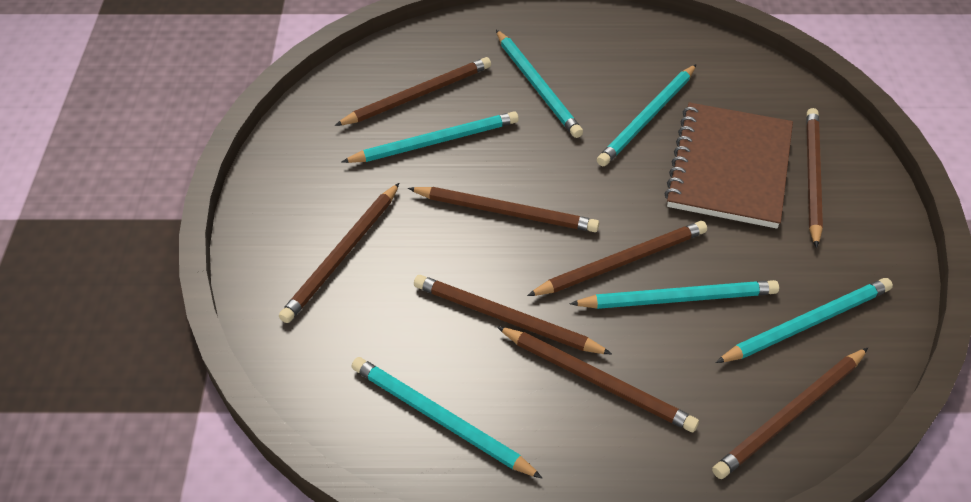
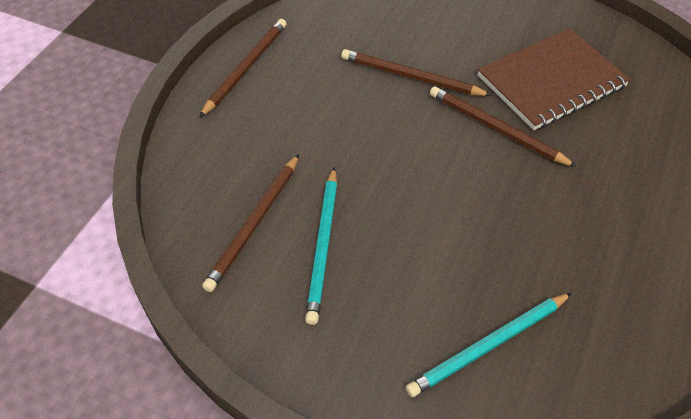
brown pencil: 8 -> 4
turquoise pencil: 6 -> 2

